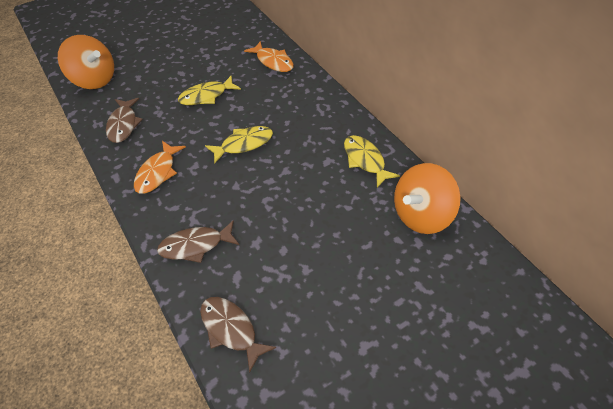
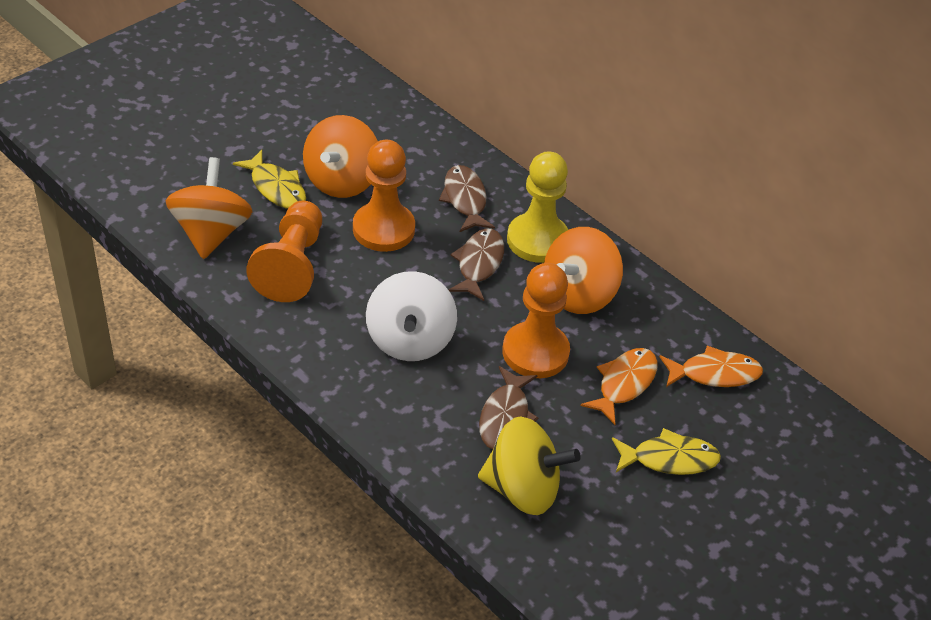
orange pawn: 0 -> 3
orange spinning top: 2 -> 3
white spinning top: 0 -> 1
yellow fish: 3 -> 2
yellow pawn: 0 -> 1
yellow spinning top: 0 -> 1

